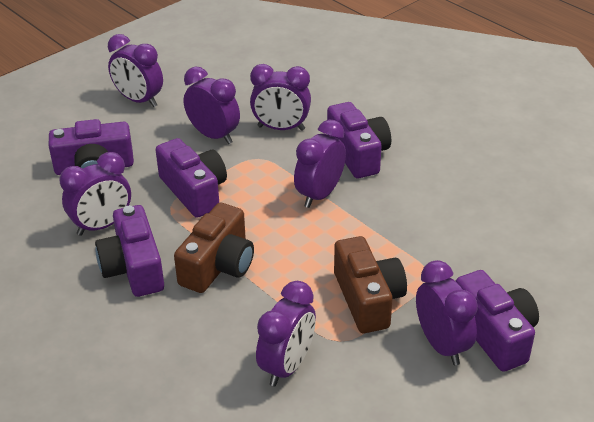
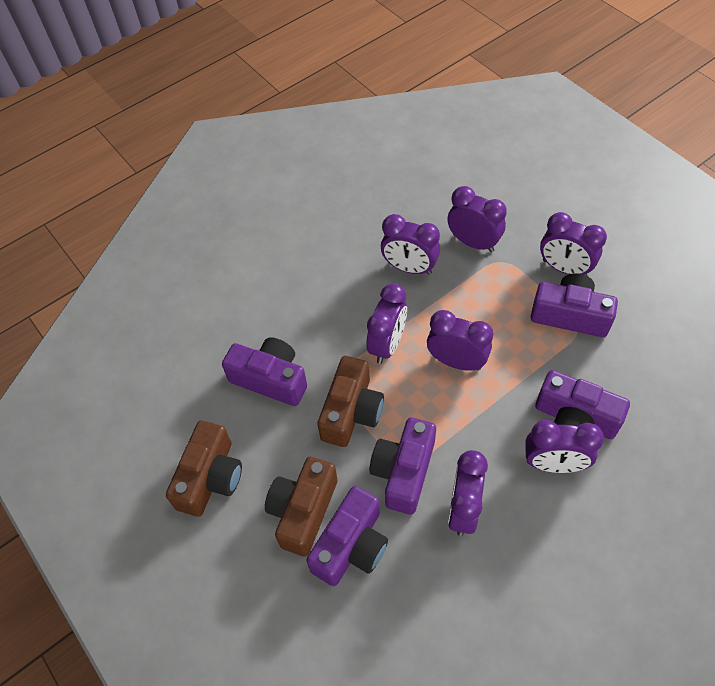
brown camera: 2 -> 3

